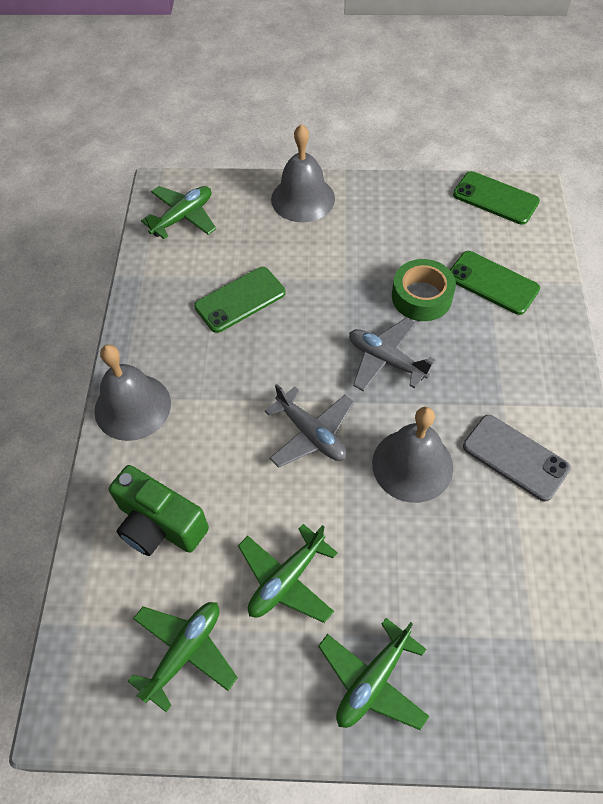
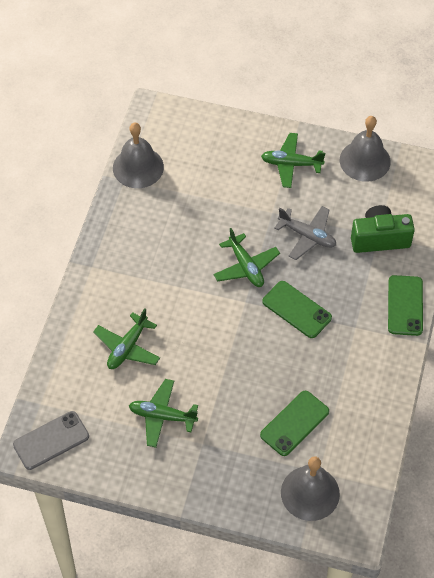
green tape: 1 -> 0
grey plane: 2 -> 1

